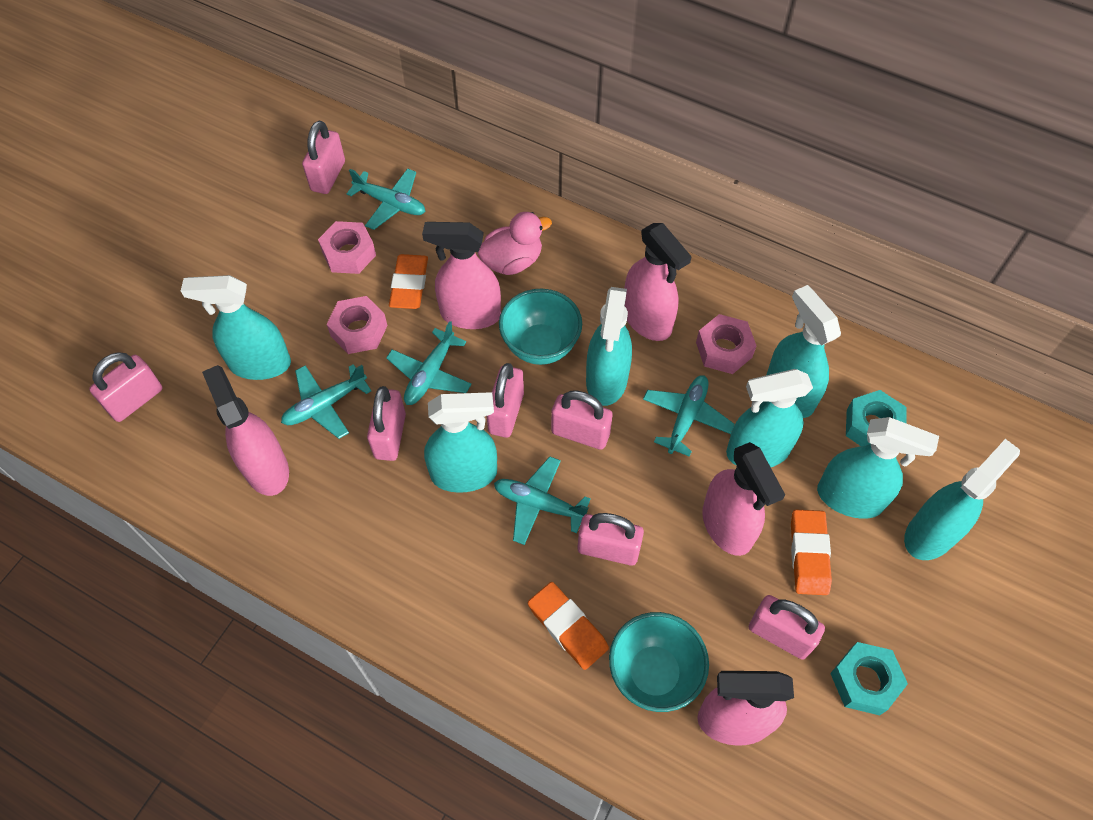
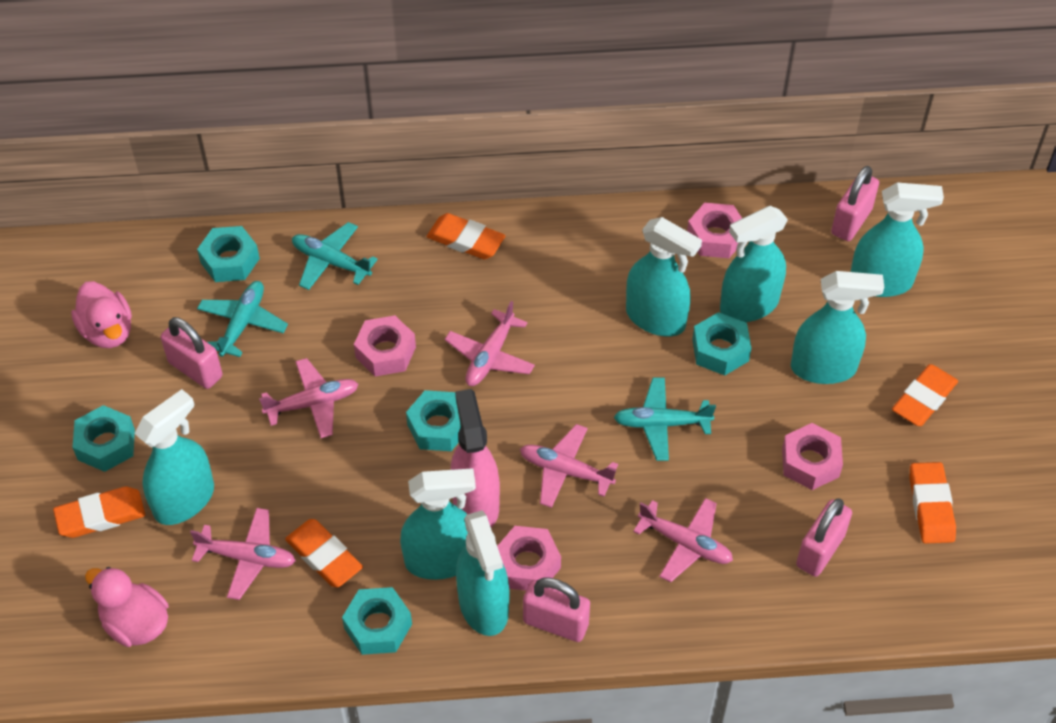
orange eraser: 3 -> 5
pink duck: 1 -> 2
pink nut: 3 -> 4
pink padlock: 7 -> 4
pink plane: 0 -> 5
pink spray bottle: 5 -> 1
turquoise bowl: 2 -> 0
turquoise nut: 2 -> 5
turquoise plane: 5 -> 3

